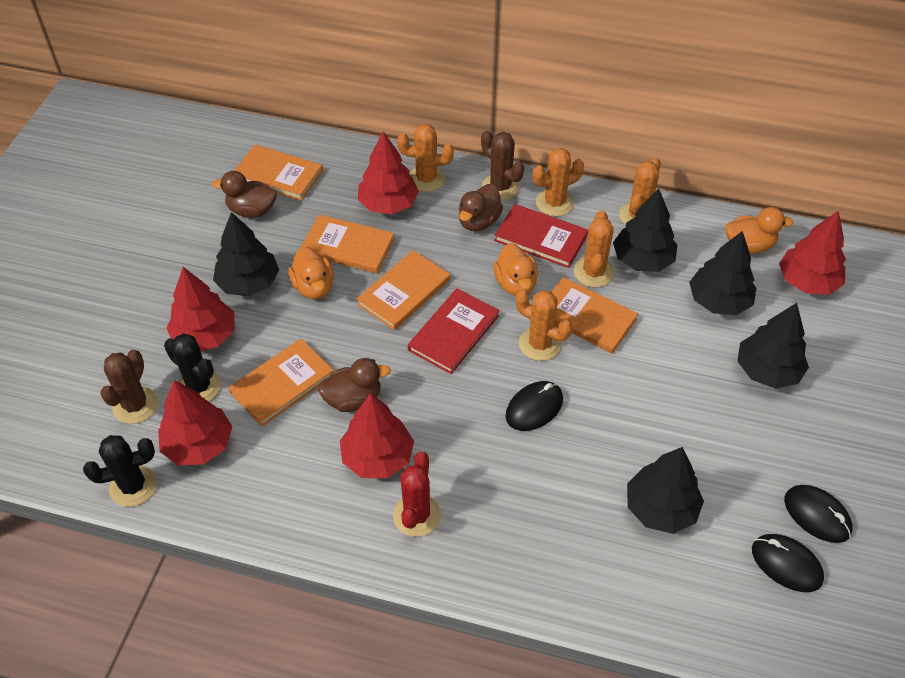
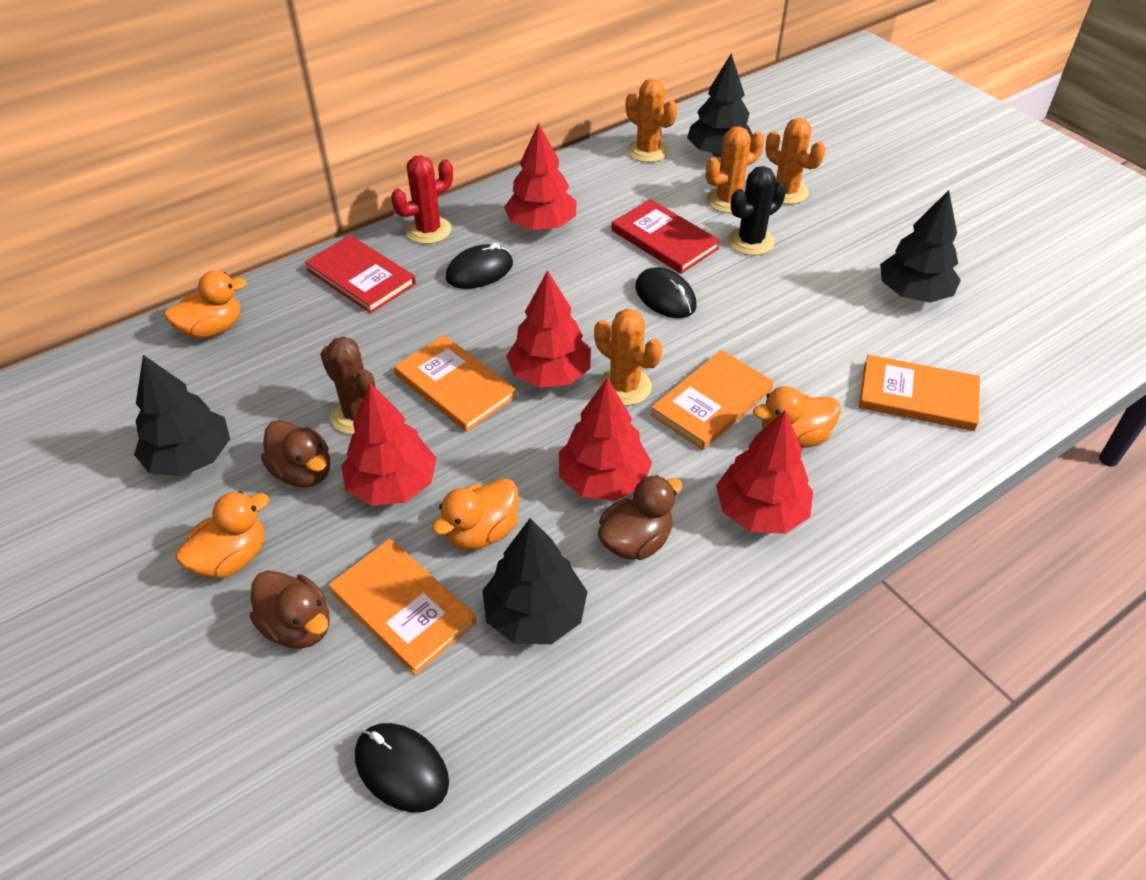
black cactus: 2 -> 1
black tree: 5 -> 4
brown cactus: 2 -> 1
orange book: 5 -> 4
orange cactus: 5 -> 4
orange duck: 3 -> 4

